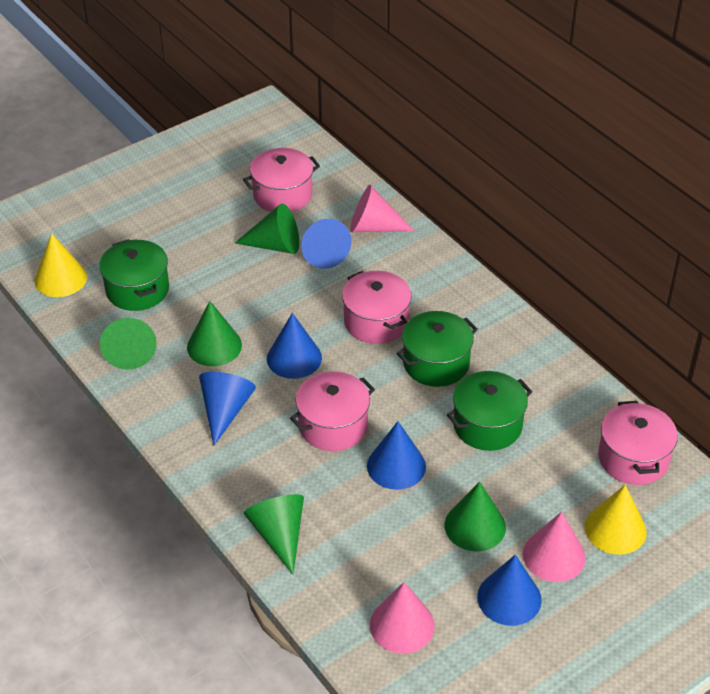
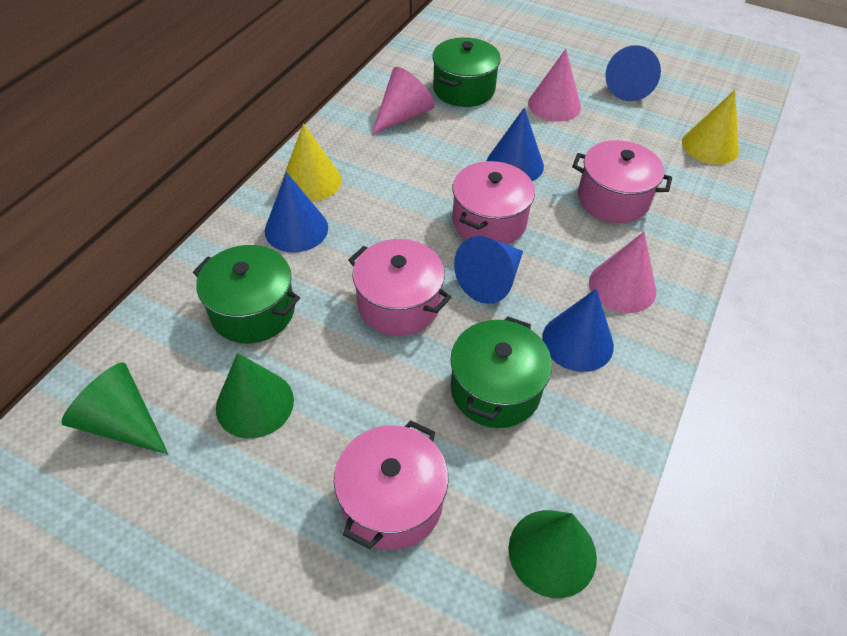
green cone: 5 -> 3

